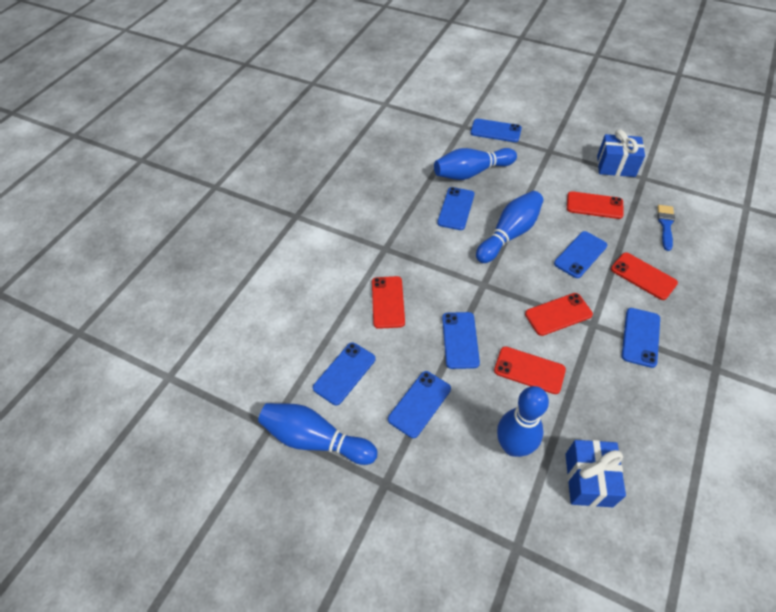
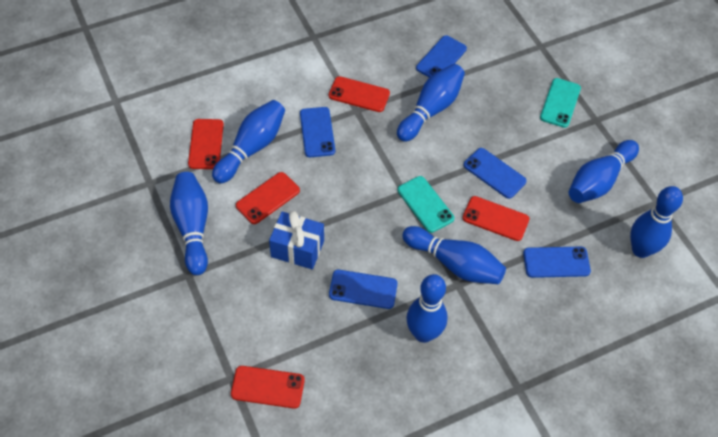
blue bowling pin: 4 -> 7
blue brush: 1 -> 0
blue gift: 2 -> 1
blue phone: 7 -> 5
turquoise phone: 0 -> 2

